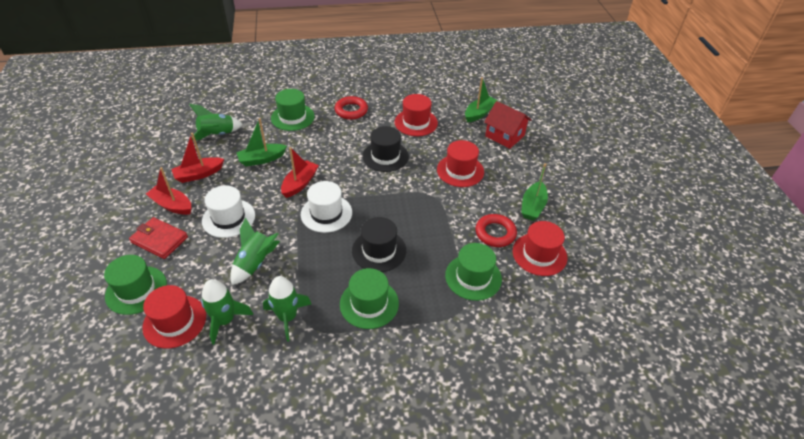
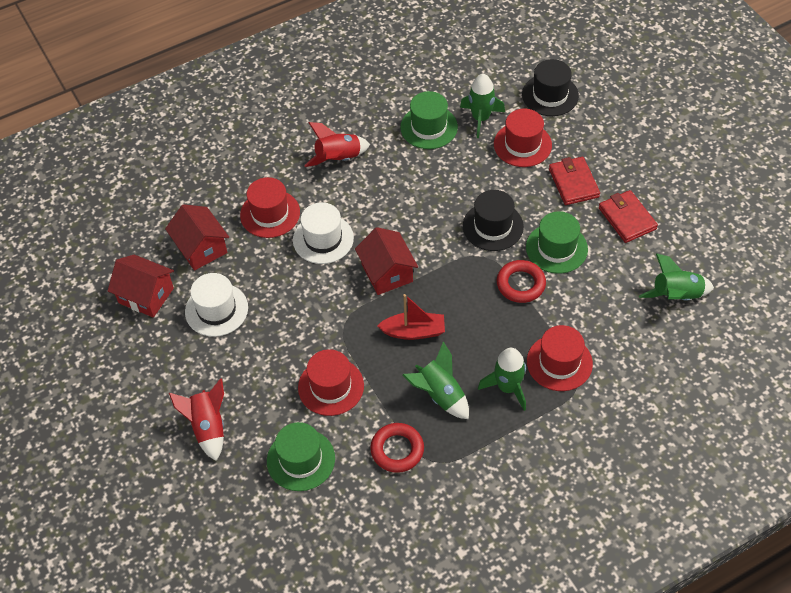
green boat: 3 -> 0
green hat: 4 -> 3
red boat: 3 -> 1
red house: 1 -> 3
red rocket: 0 -> 2
red wallet: 1 -> 2

